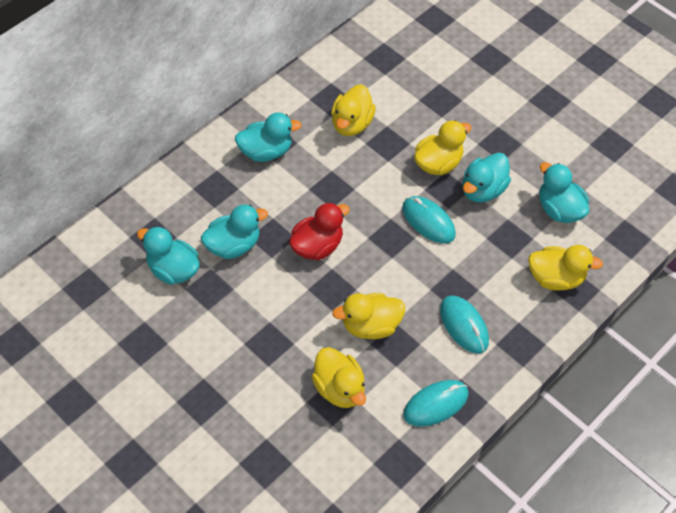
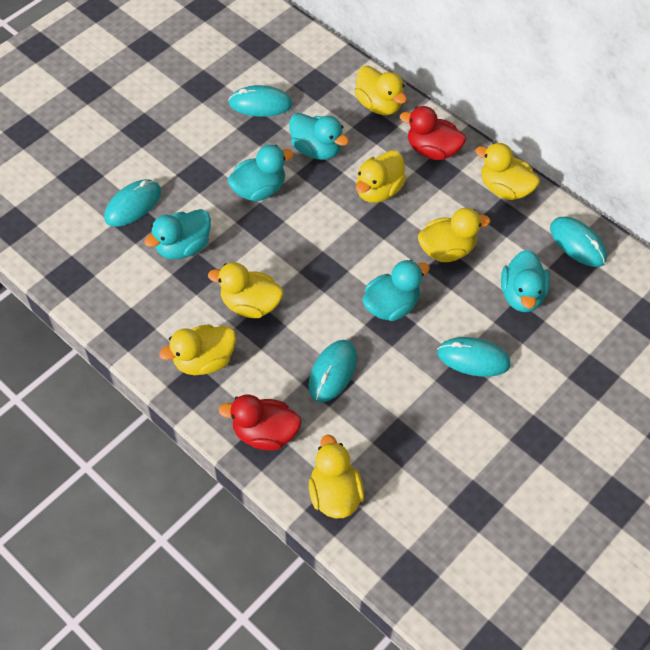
red duck: 1 -> 2
turquoise mouse: 3 -> 5
yellow duck: 5 -> 7

